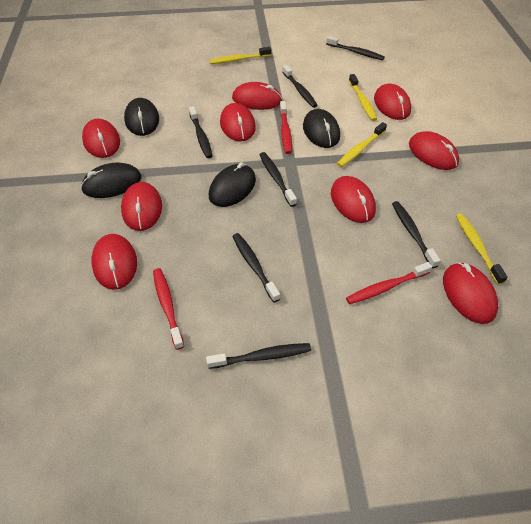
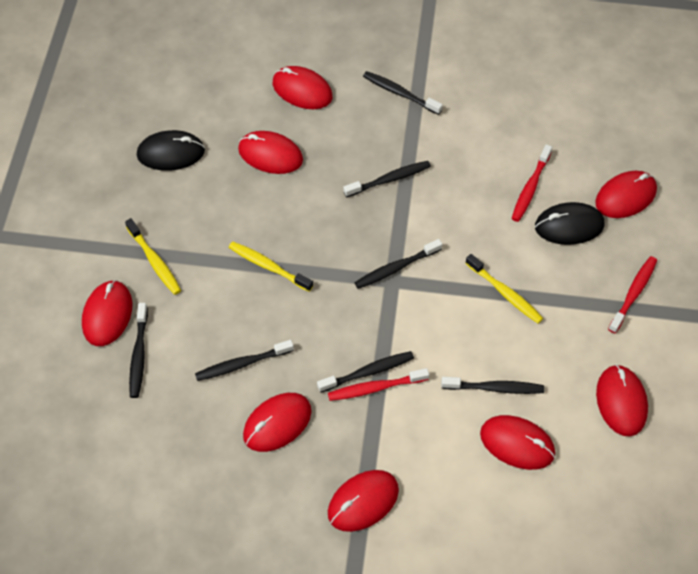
black mouse: 4 -> 2
red mouse: 9 -> 8
yellow toothbrush: 4 -> 3

